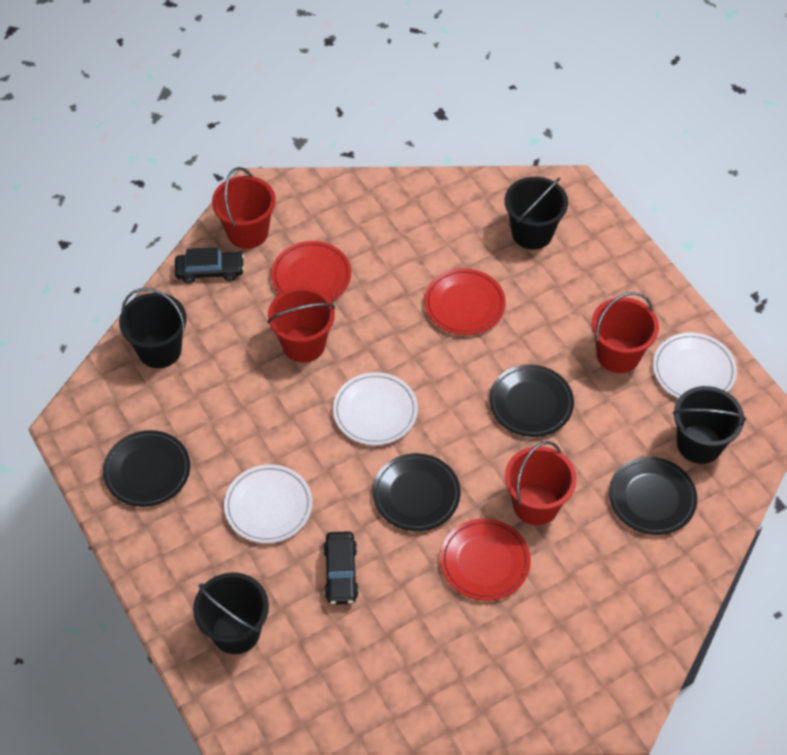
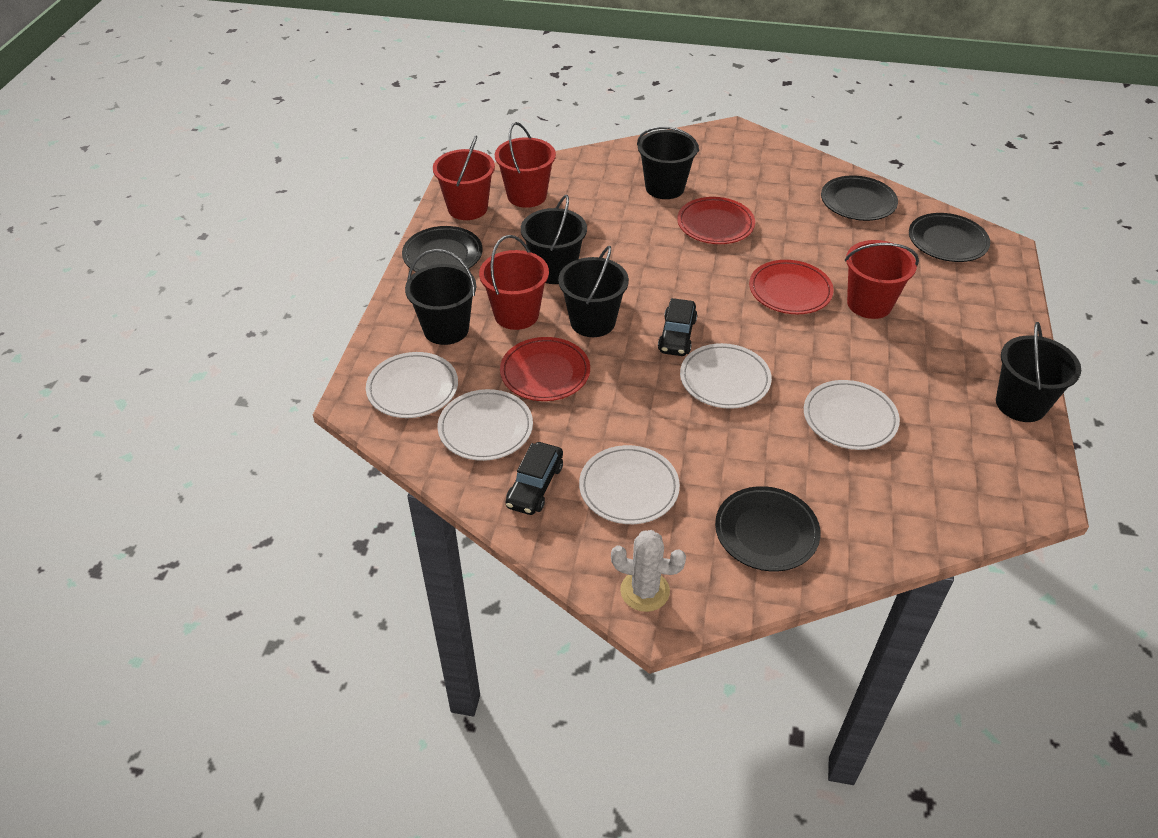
black bucket: 4 -> 5
white cactus: 0 -> 1
white plate: 3 -> 5

